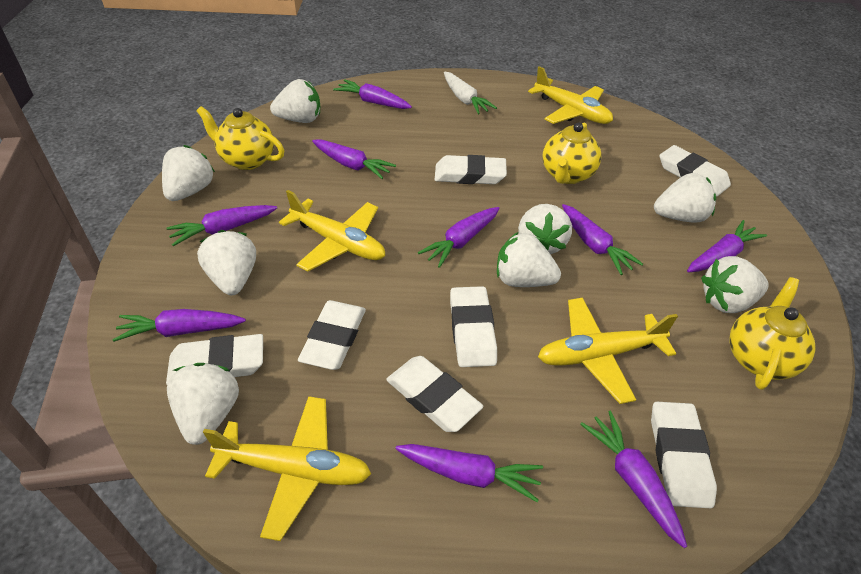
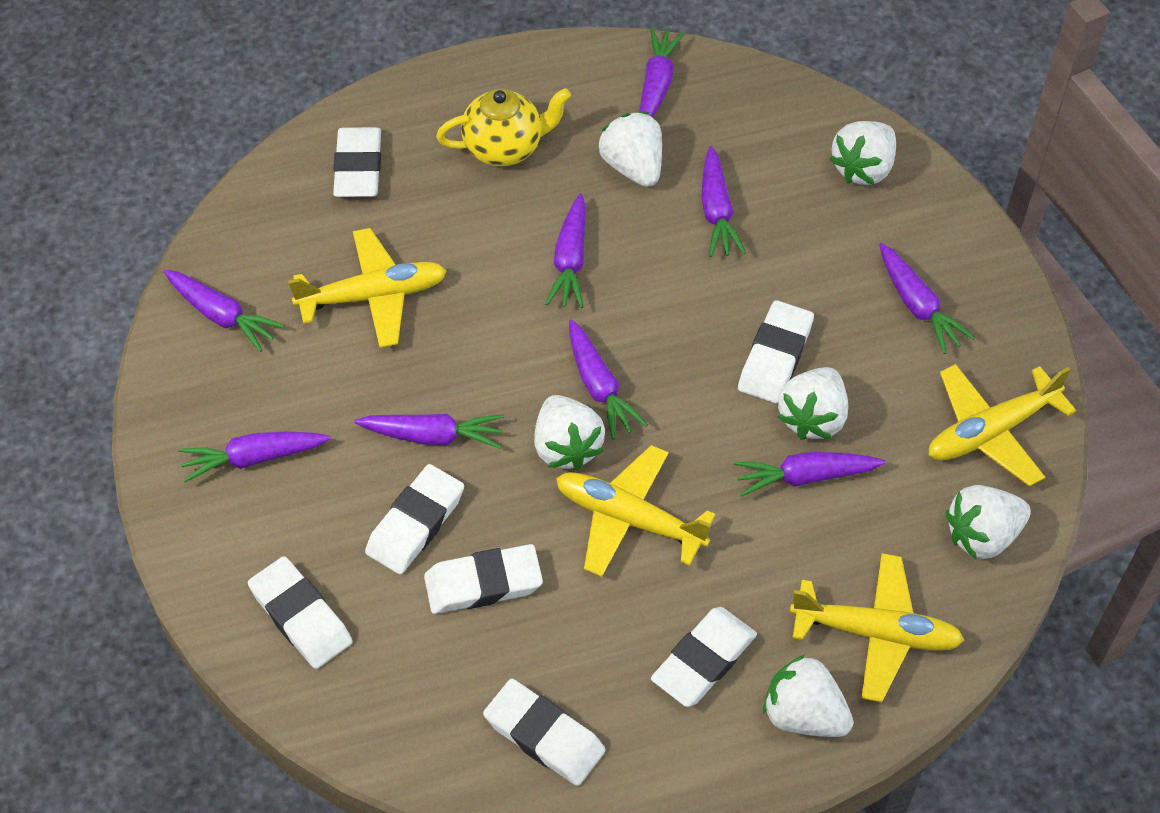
white carrot: 1 -> 0
white strawberry: 8 -> 6
yellow teapot: 3 -> 1

